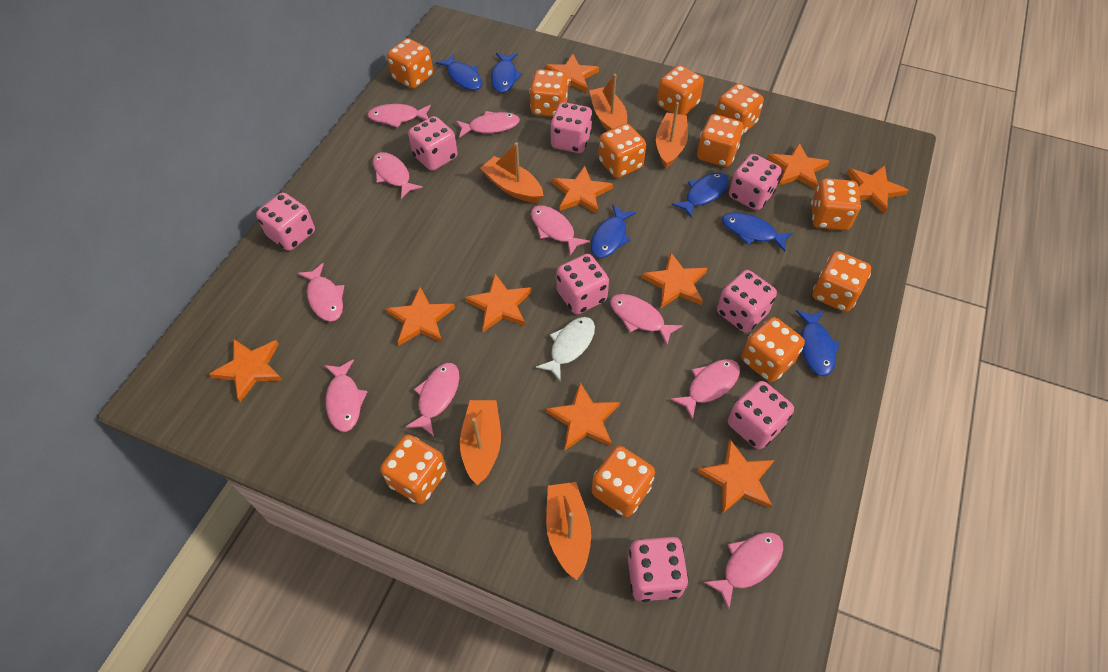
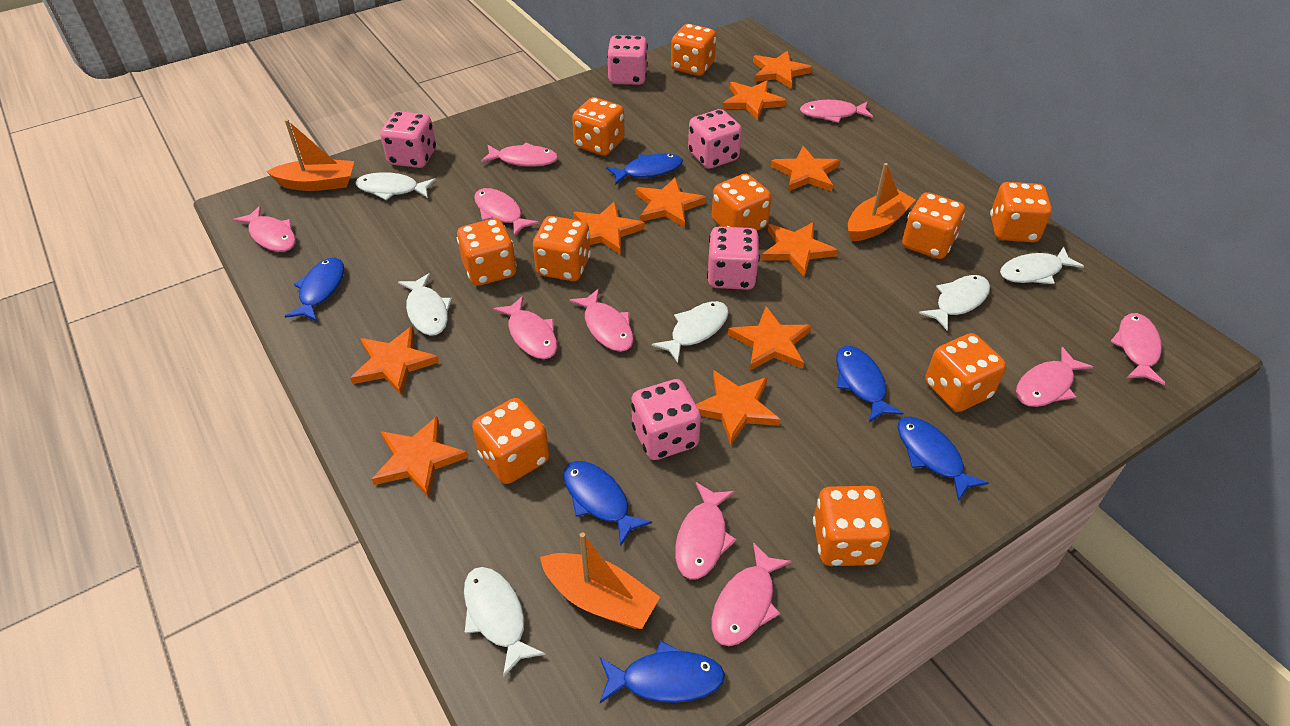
orange boat: 5 -> 3
orange dice: 11 -> 10
pink dice: 8 -> 5
white fish: 1 -> 6

